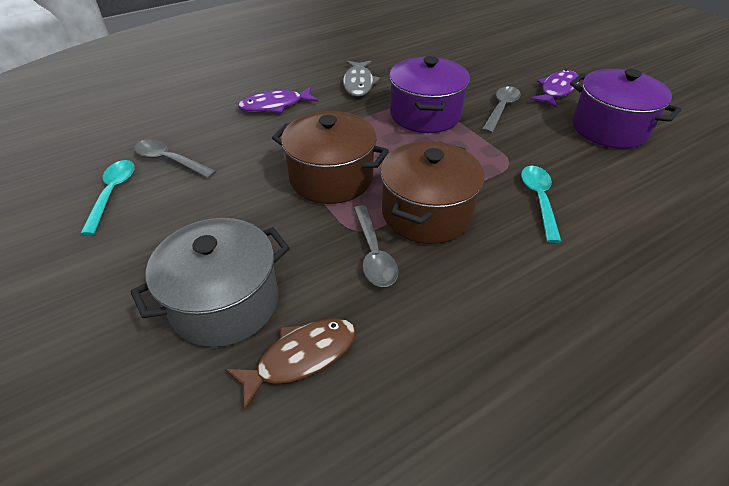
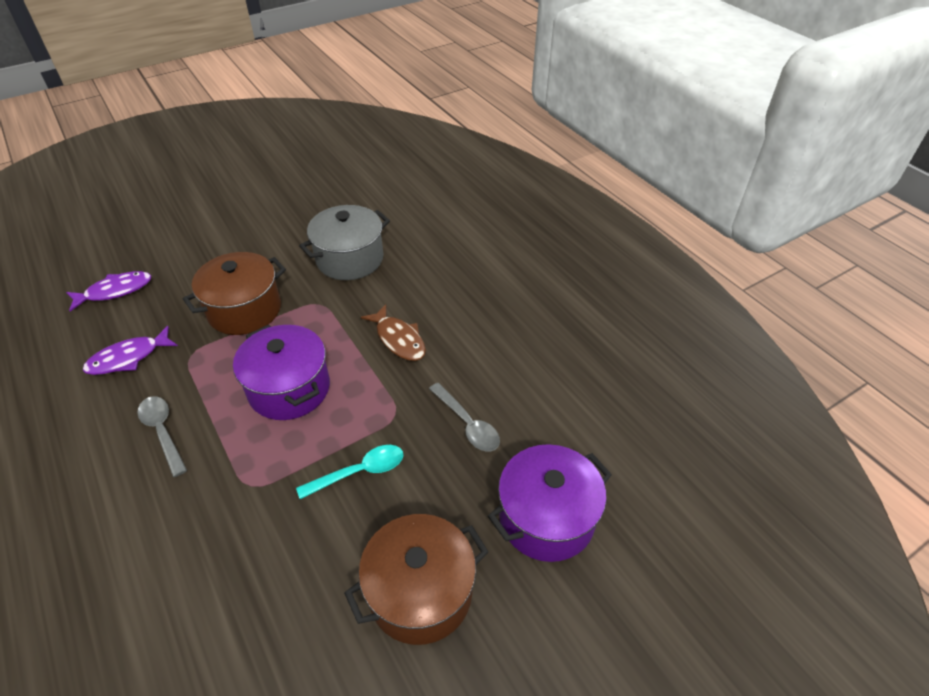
grey fish: 1 -> 0
grey spoon: 3 -> 2
turquoise spoon: 2 -> 1

